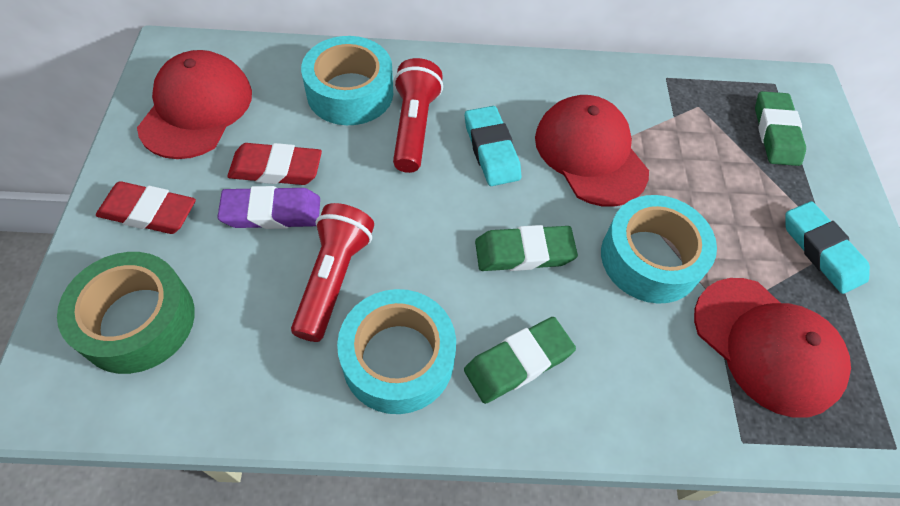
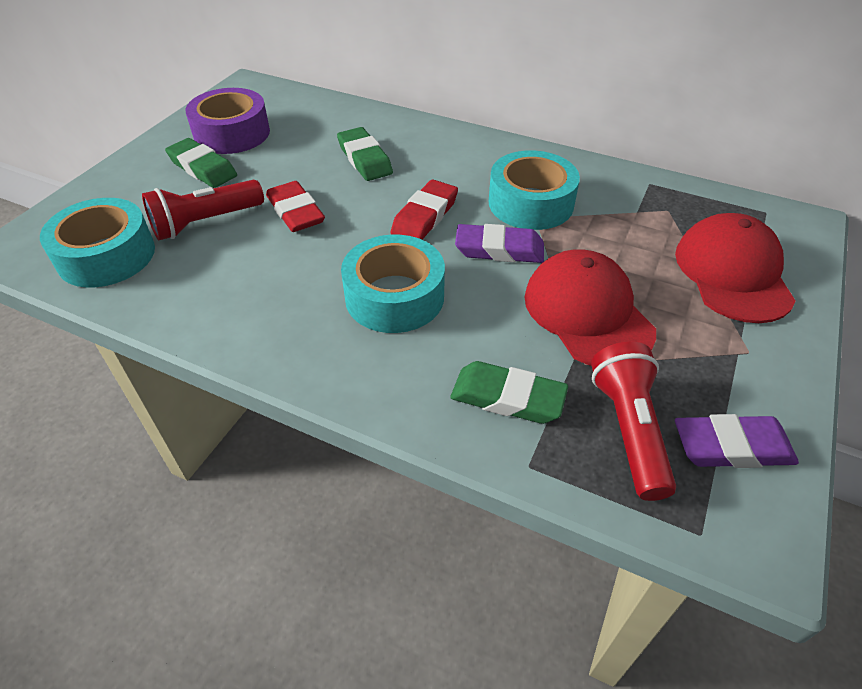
green tape: 1 -> 0
purple eraser: 1 -> 2
purple tape: 0 -> 1
red cap: 3 -> 2
turquoise eraser: 2 -> 0

